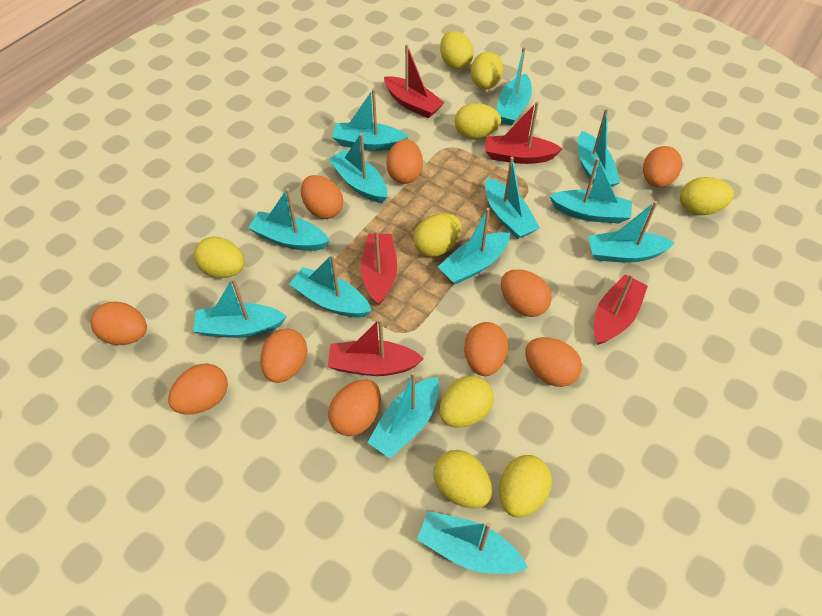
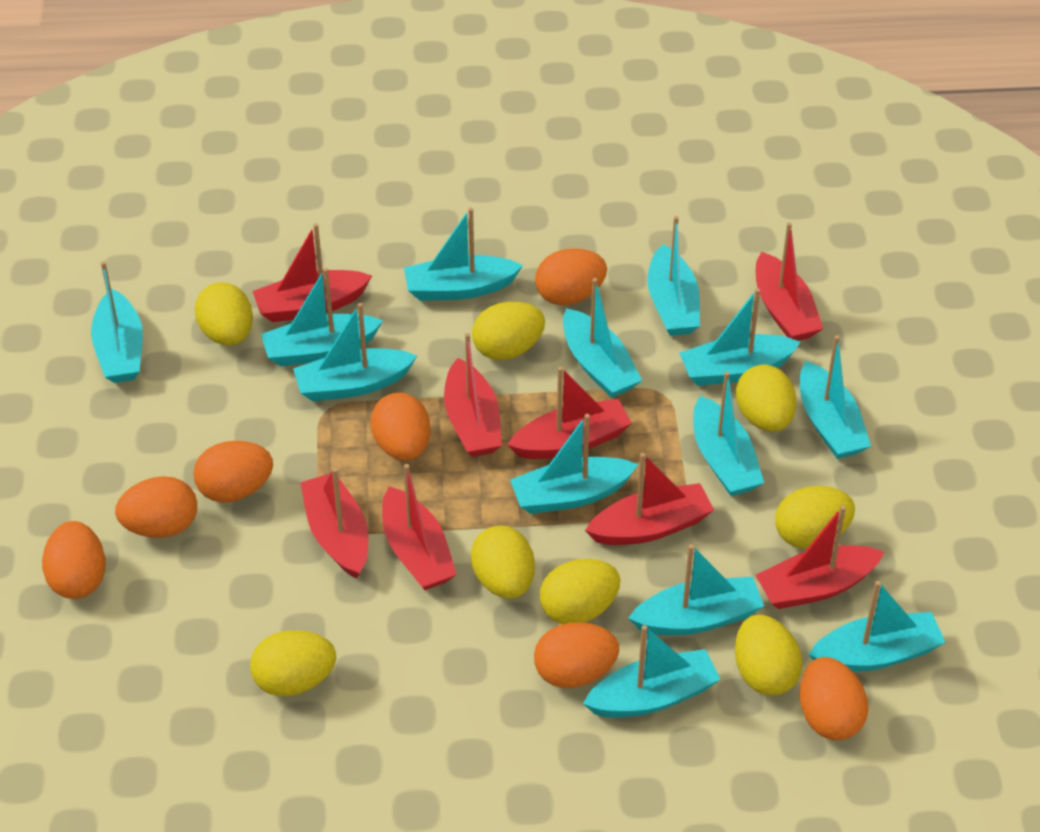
orange egg: 10 -> 7
red boat: 5 -> 8
yellow egg: 9 -> 8

